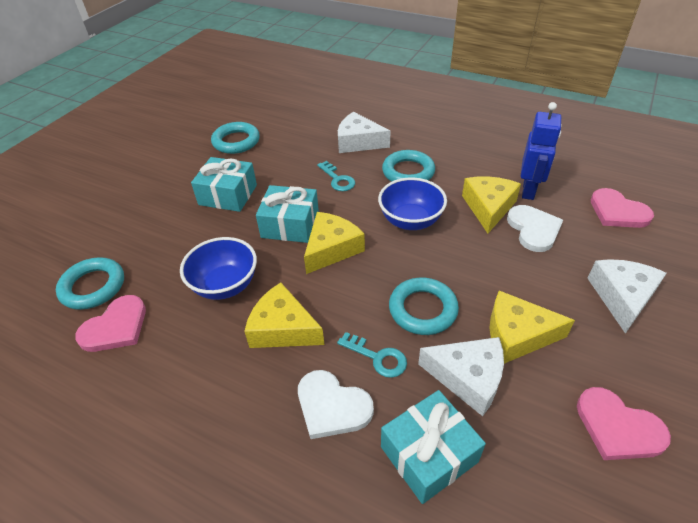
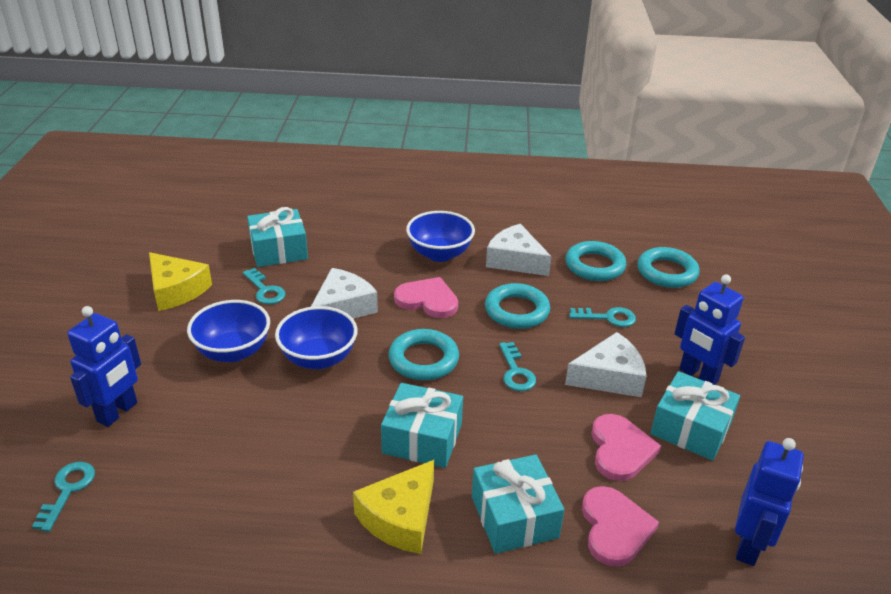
blue bowl: 2 -> 3
blue robot: 1 -> 3
turquoise gift: 3 -> 4
turquoise key: 2 -> 4
white heart: 2 -> 0
yellow cheese: 4 -> 2

